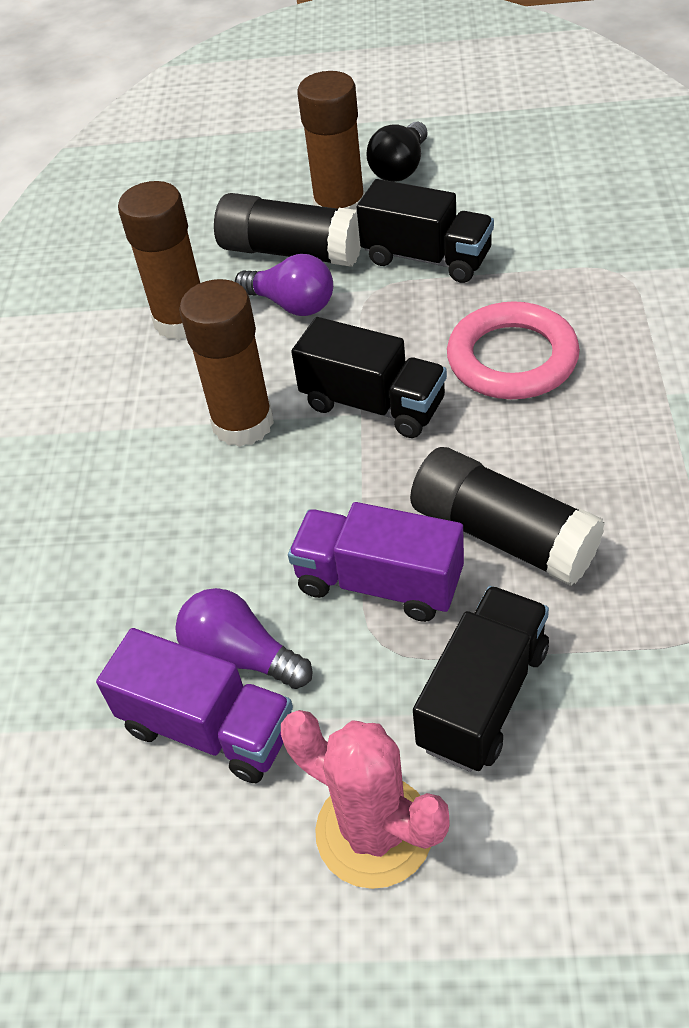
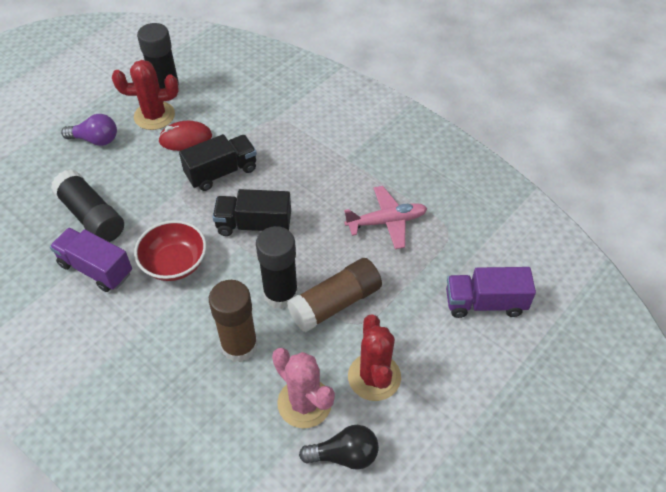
black glue stick: 2 -> 3
black truck: 3 -> 2
brown glue stick: 3 -> 2
pink plane: 0 -> 1
pink ring: 1 -> 0
purple light bulb: 2 -> 1
red bowl: 0 -> 1
red cactus: 0 -> 2
red mouse: 0 -> 1

